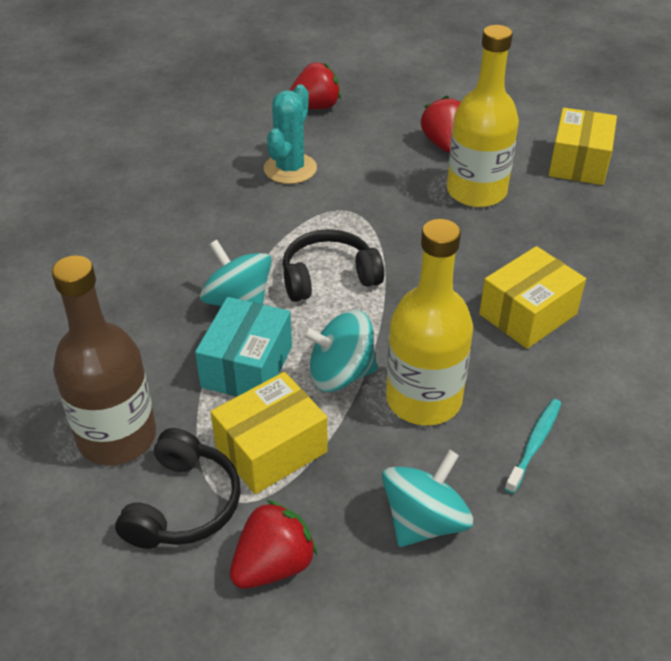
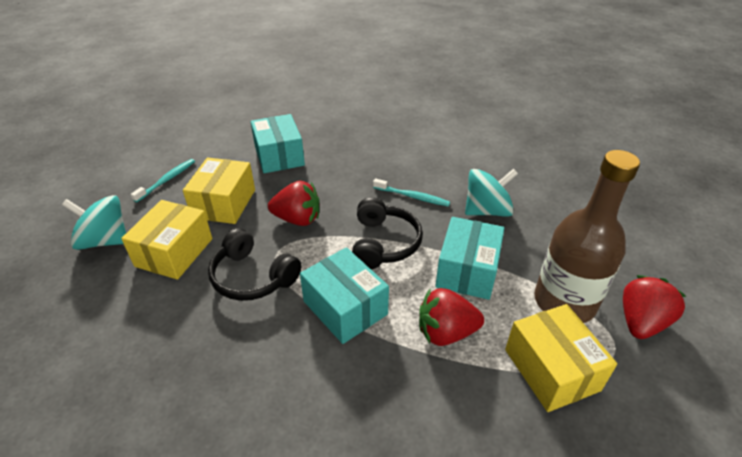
turquoise box: 1 -> 3
turquoise cactus: 1 -> 0
turquoise spinning top: 3 -> 2
turquoise toothbrush: 1 -> 2
yellow bottle: 2 -> 0

